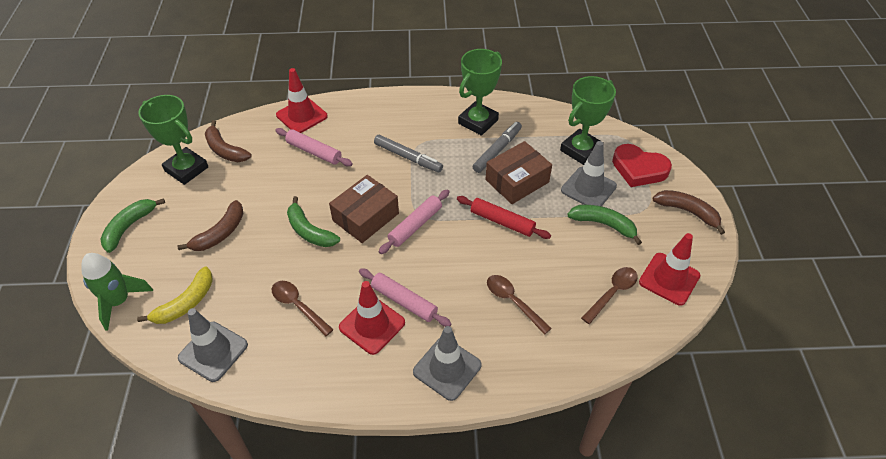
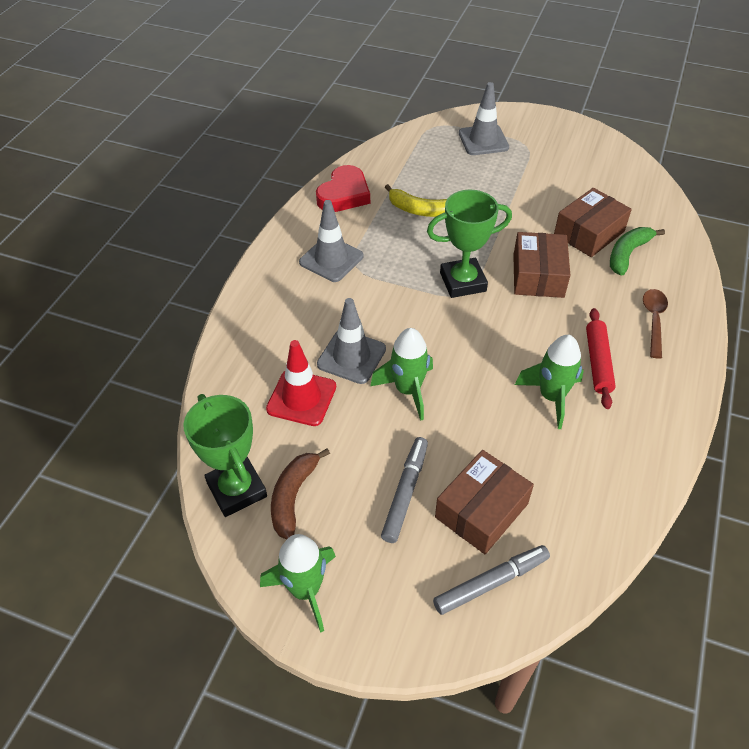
brown banana: 3 -> 1
brown box: 2 -> 3
brown spoon: 3 -> 1
green banana: 3 -> 1
green rocket: 1 -> 3
green trophy: 3 -> 2
pink rolling pin: 3 -> 0
red traffic cone: 3 -> 1

